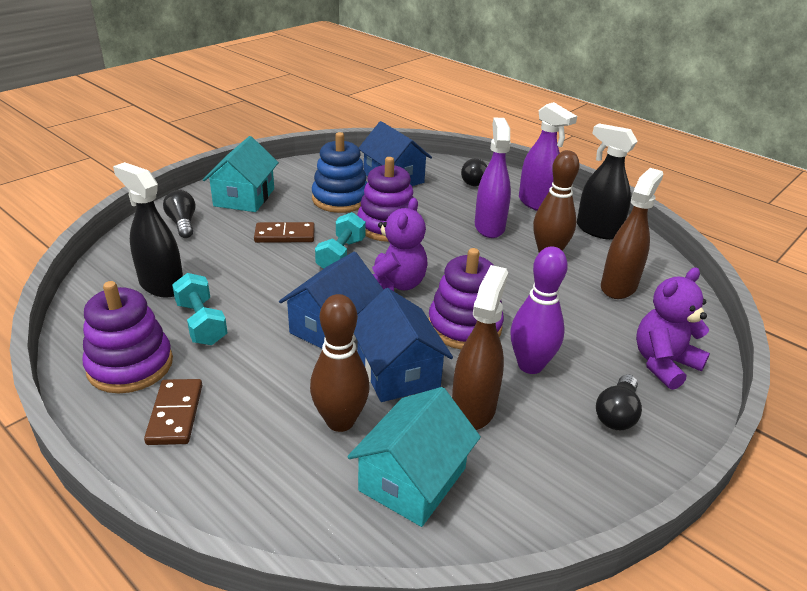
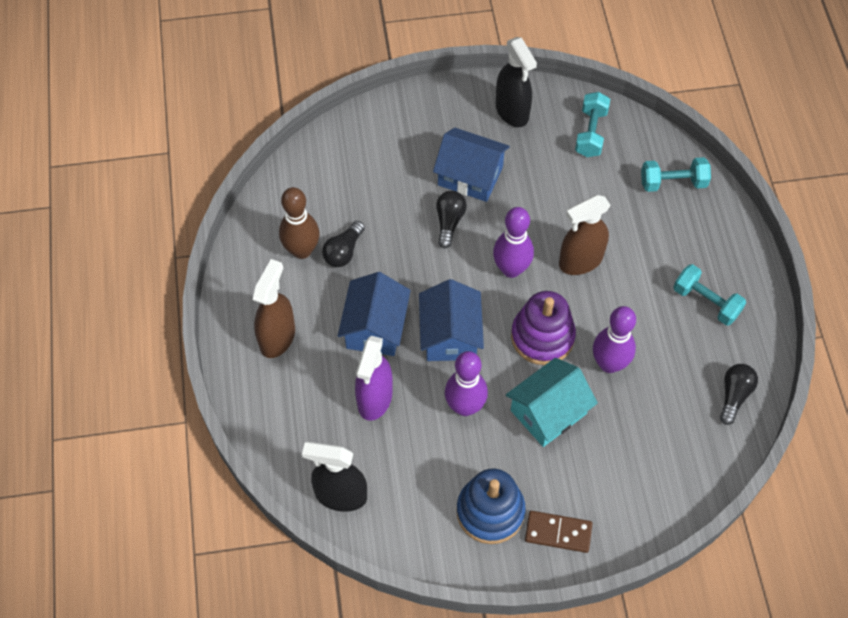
brown bowling pin: 2 -> 1
brown domino: 2 -> 1
purple bowling pin: 1 -> 3
purple spray bottle: 2 -> 1
purple stacking toy: 3 -> 1
purple teddy bear: 2 -> 0
turquoise dumbbell: 2 -> 3
turquoise house: 2 -> 1

